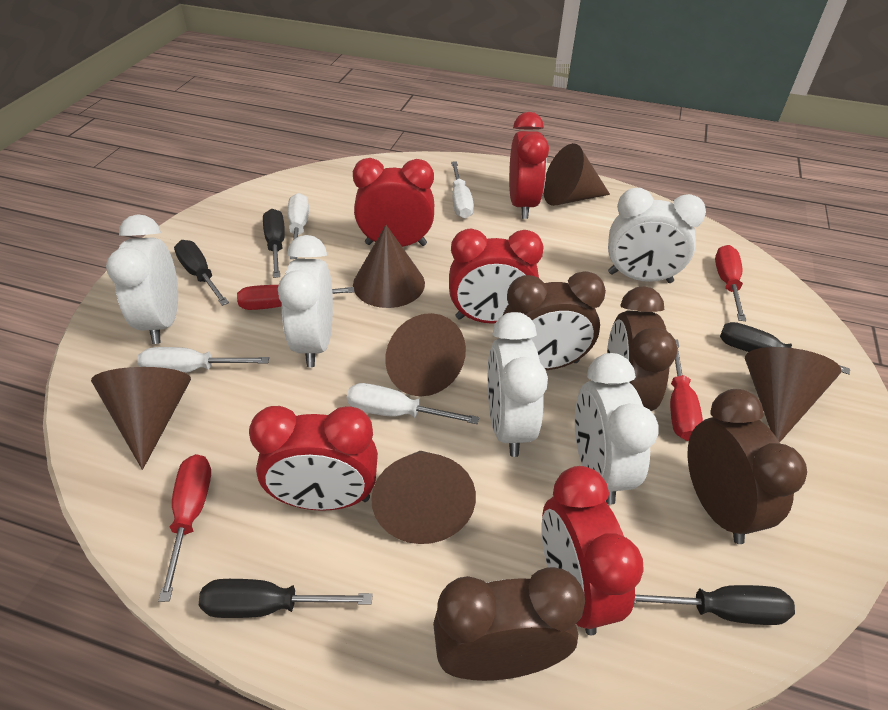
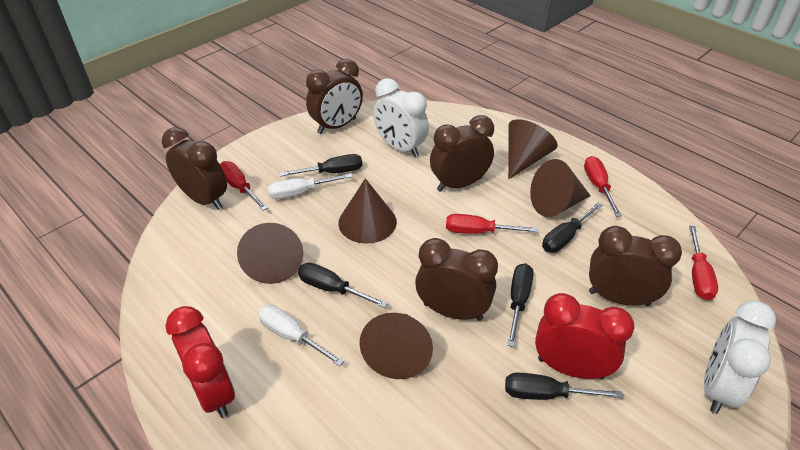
brown clock: 4 -> 5
brown cone: 6 -> 5
red clock: 5 -> 2
white clock: 5 -> 2
white screwdriver: 4 -> 2

